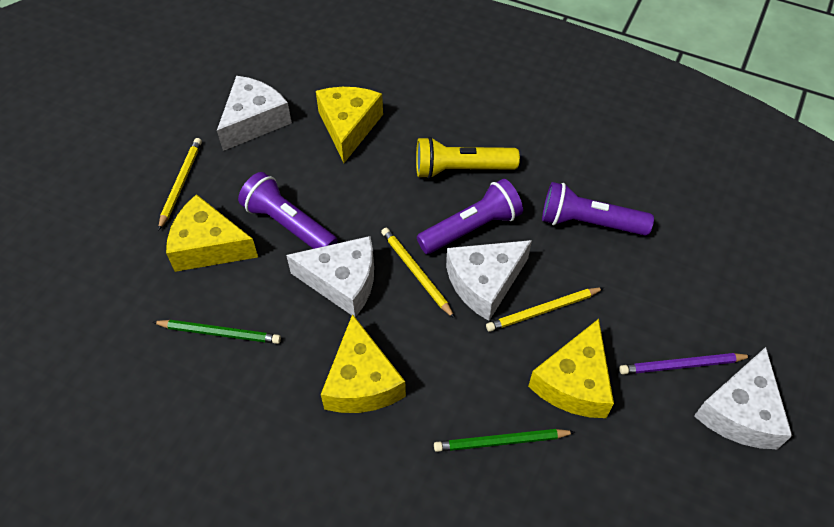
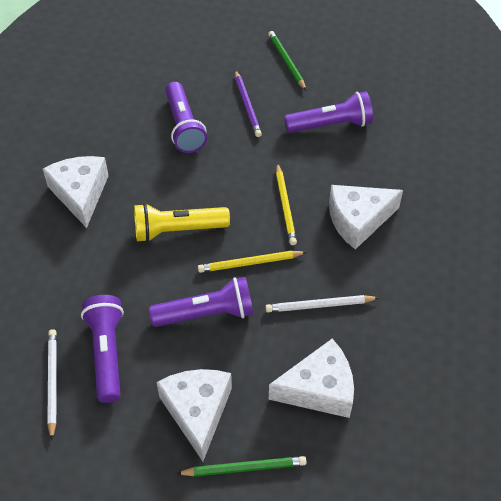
purple flashlight: 3 -> 4
white pencil: 0 -> 2
yellow cheese: 4 -> 0
yellow pencil: 3 -> 2

